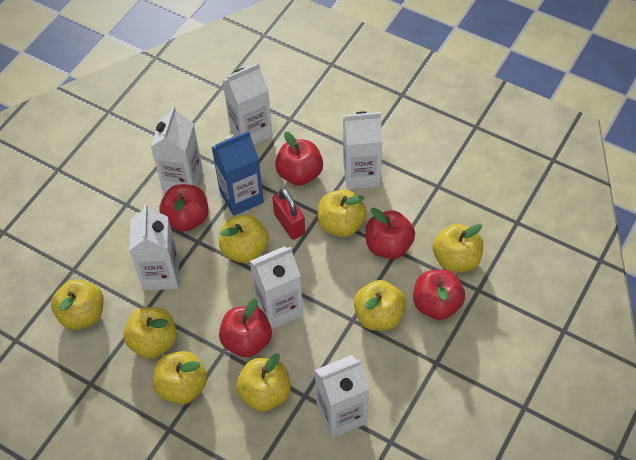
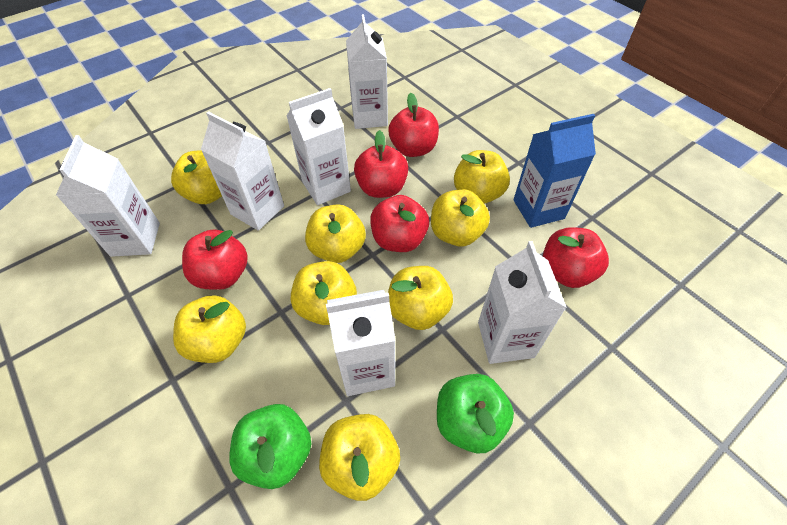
green apple: 0 -> 2
red padlock: 1 -> 0

